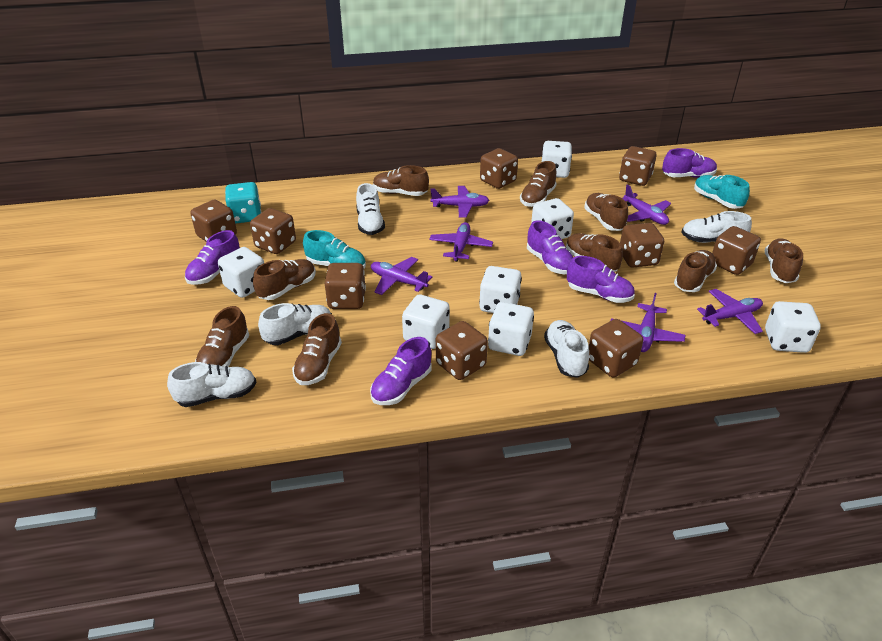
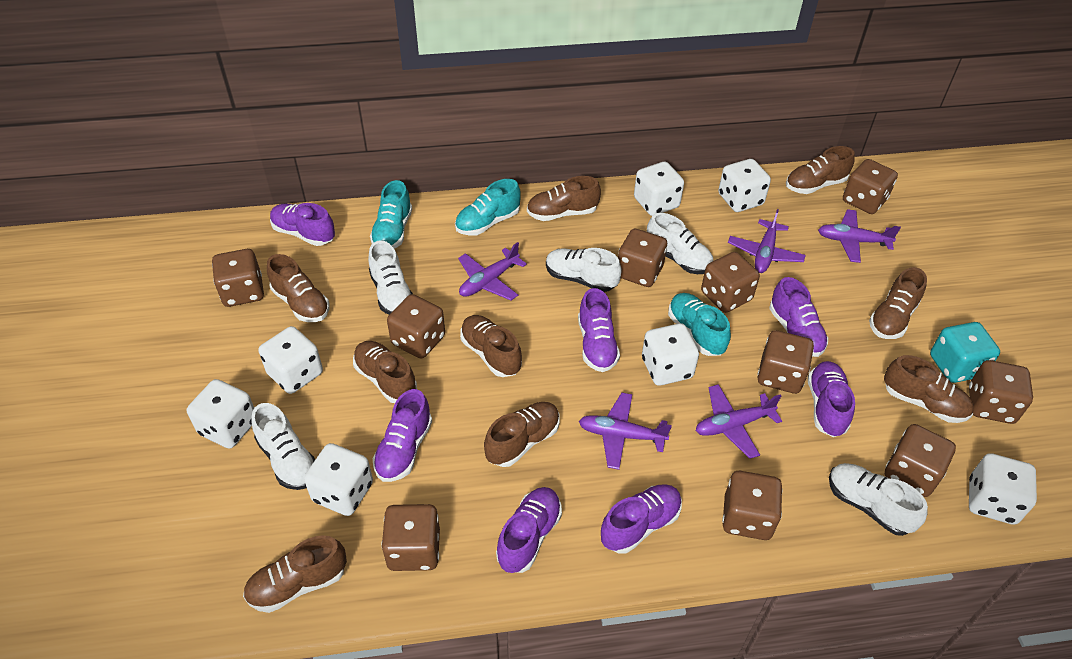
brown dice: 9 -> 10
purple plane: 6 -> 5
purple shoe: 5 -> 7
turquoise shoe: 2 -> 3

